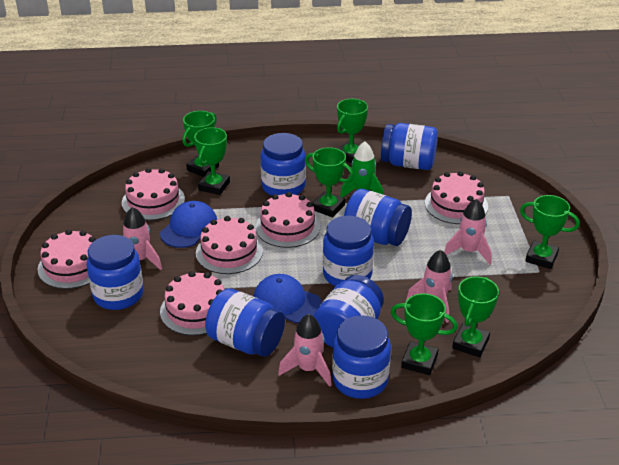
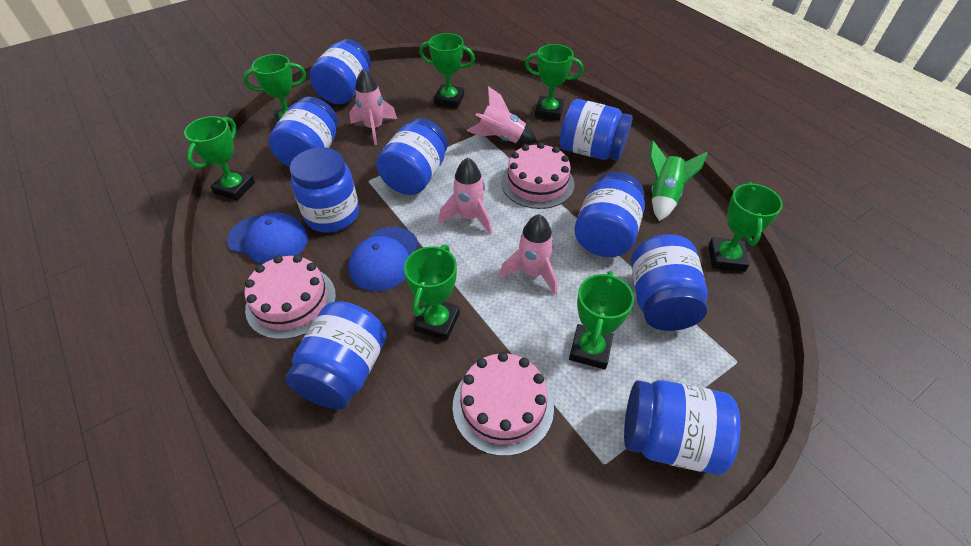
blue jar: 8 -> 9
pink cake: 6 -> 3

